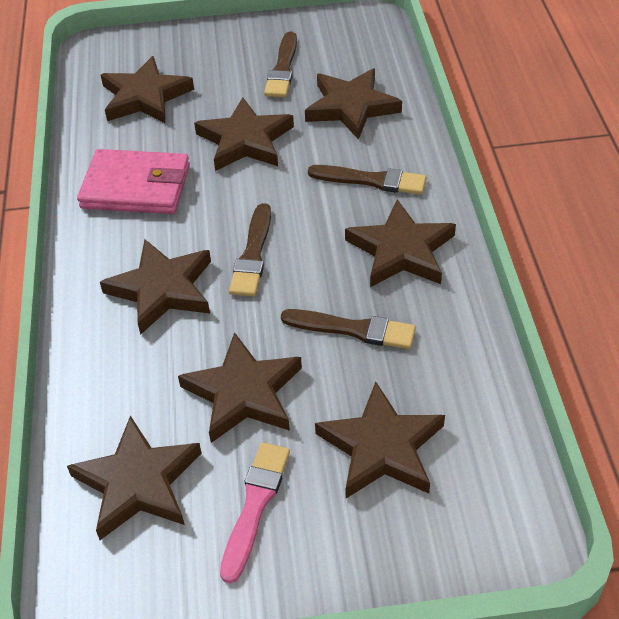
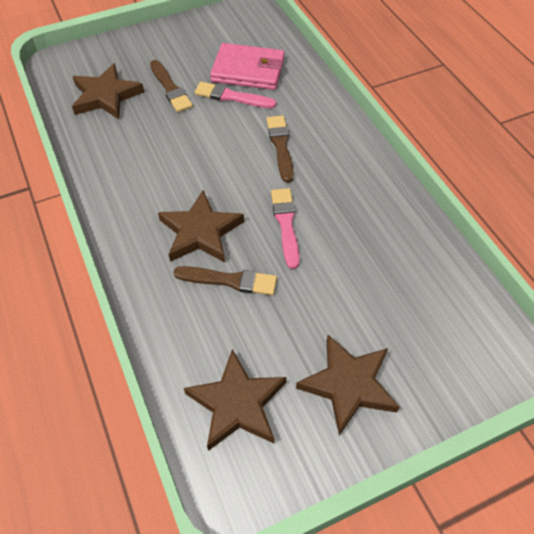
brown brush: 4 -> 3
brown star: 8 -> 4
pink brush: 1 -> 2

